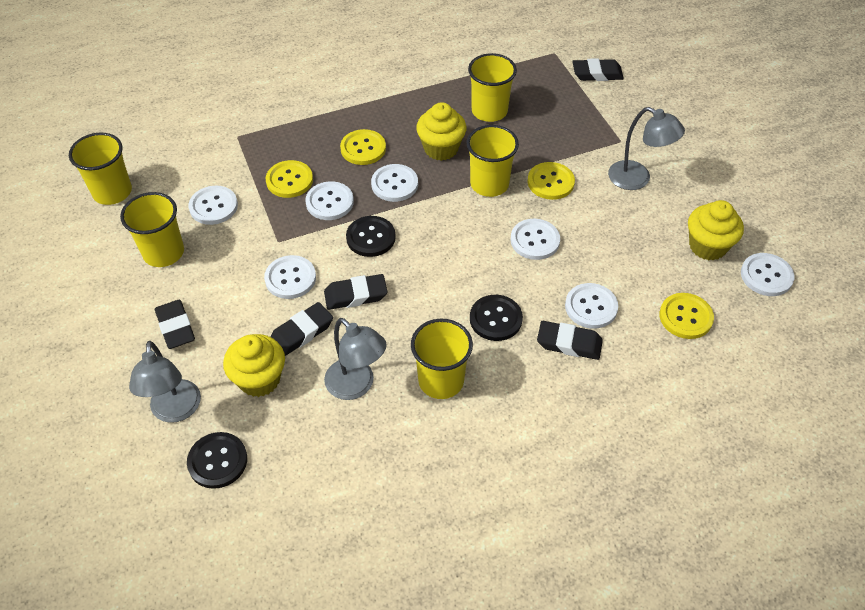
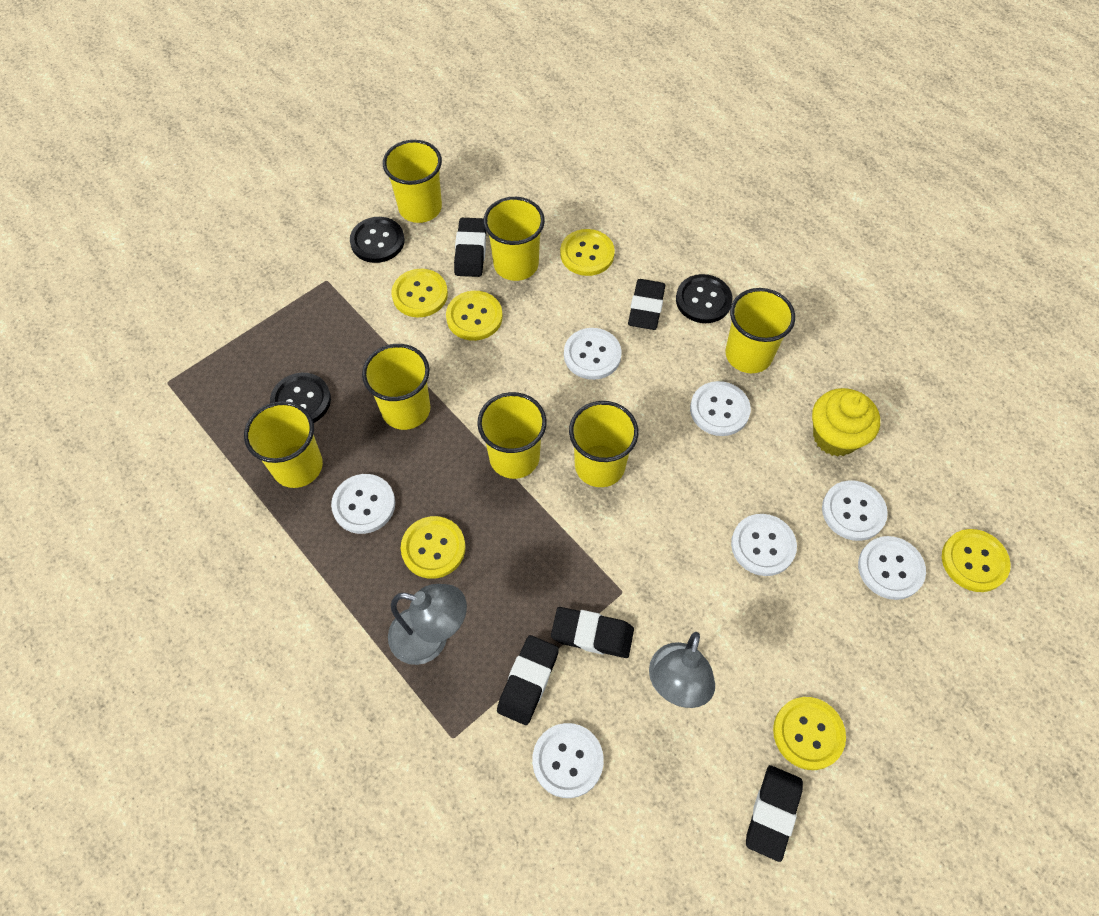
grey lamp: 3 -> 2
yellow button: 4 -> 6
yellow cup: 5 -> 7
yellow cupcake: 3 -> 1

